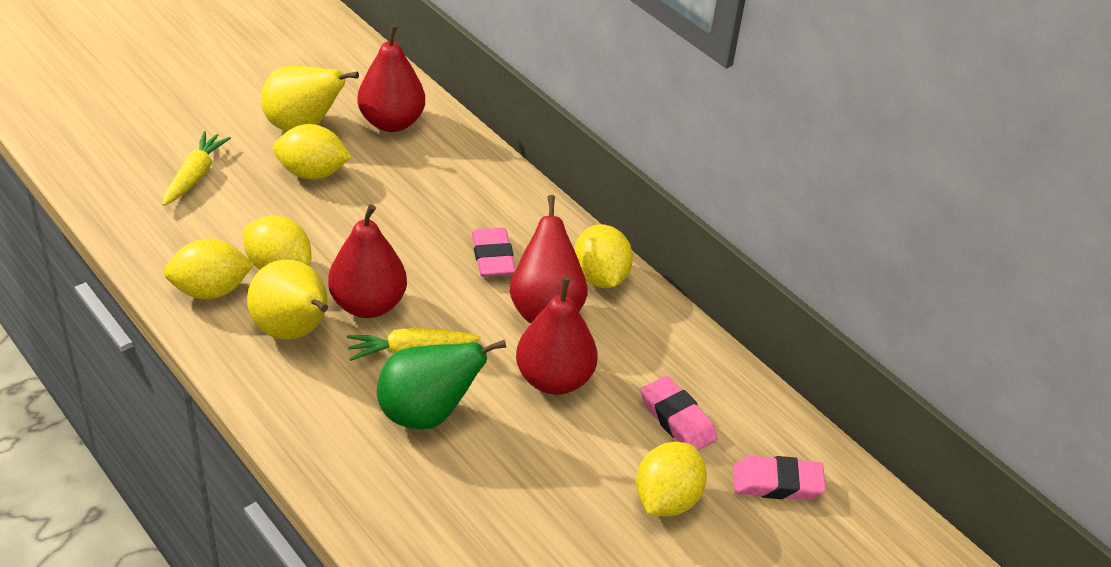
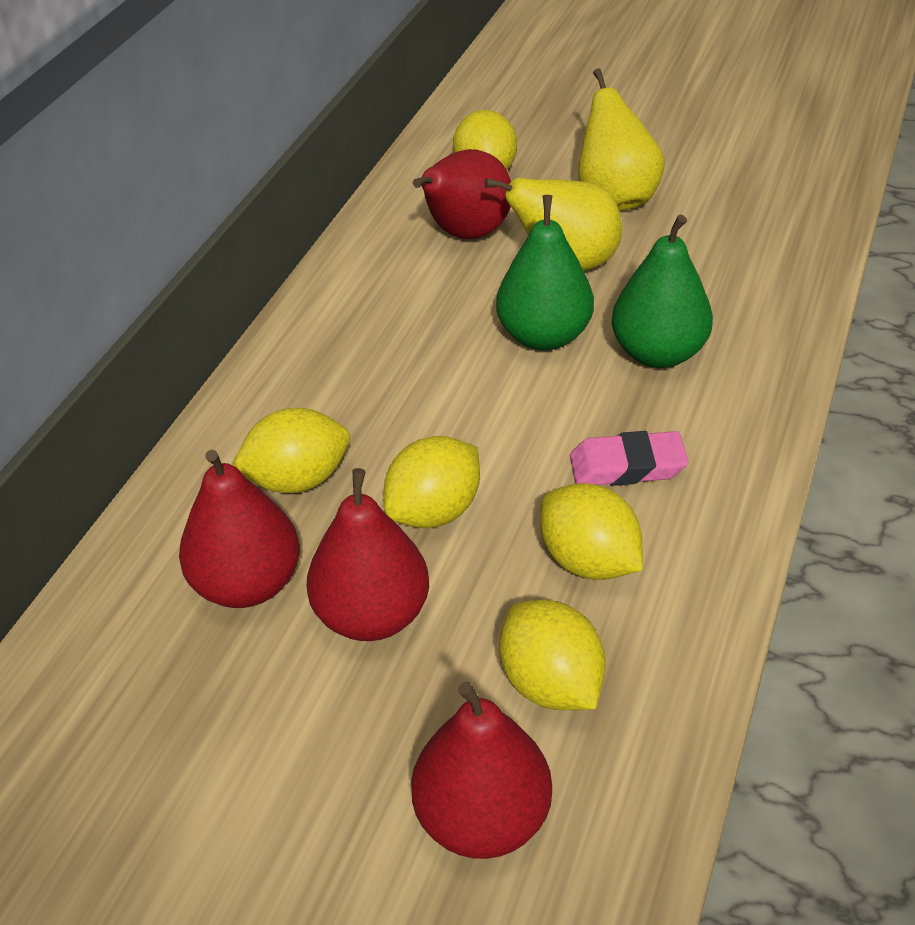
green pear: 1 -> 2
pink eraser: 3 -> 1
yellow carrot: 2 -> 0

